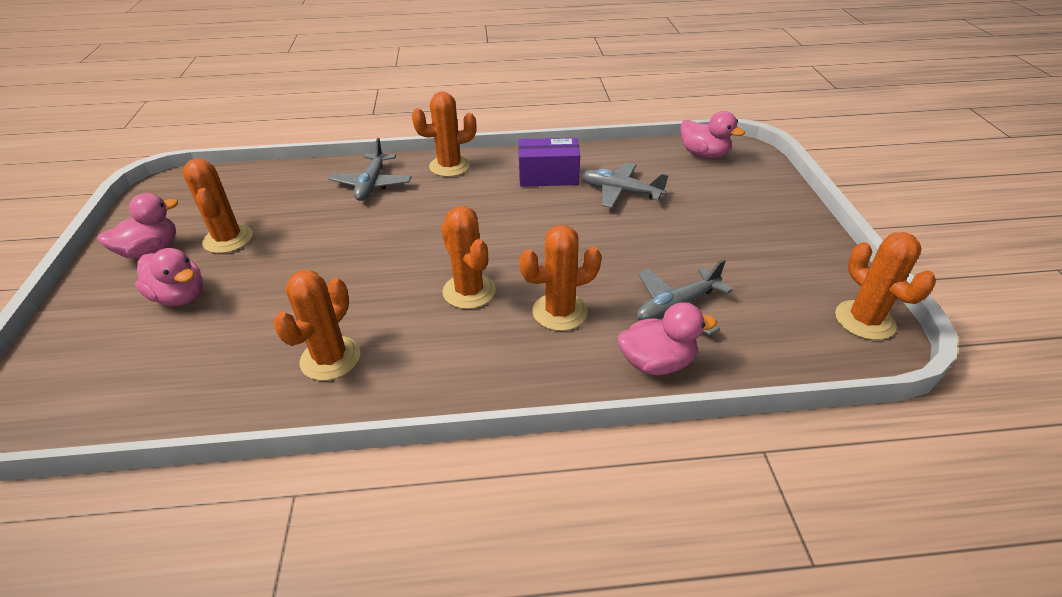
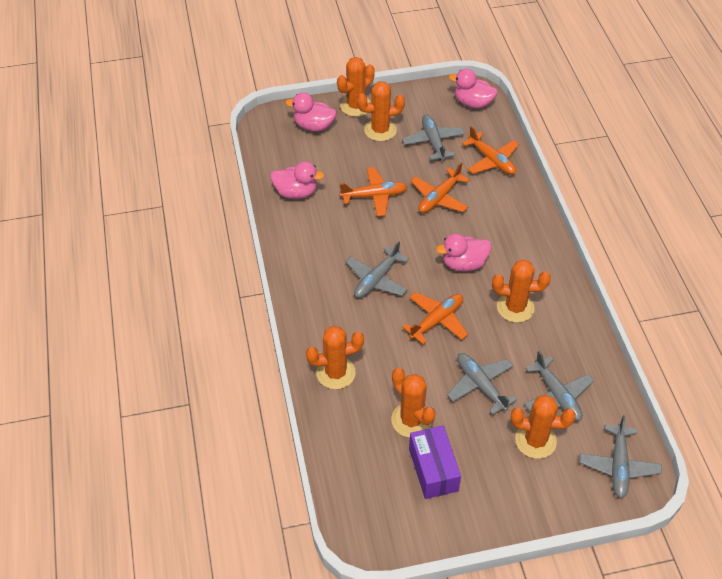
grey plane: 3 -> 5
orange plane: 0 -> 4

